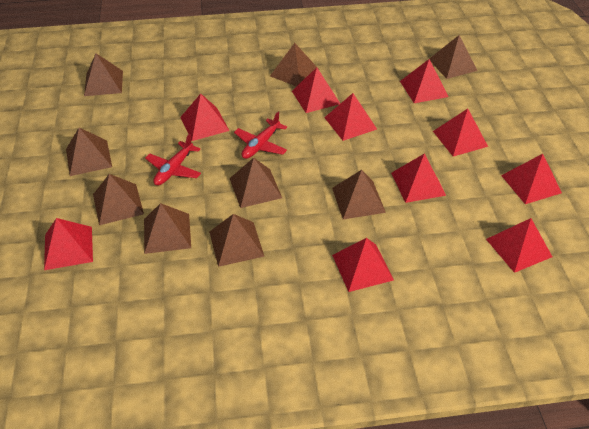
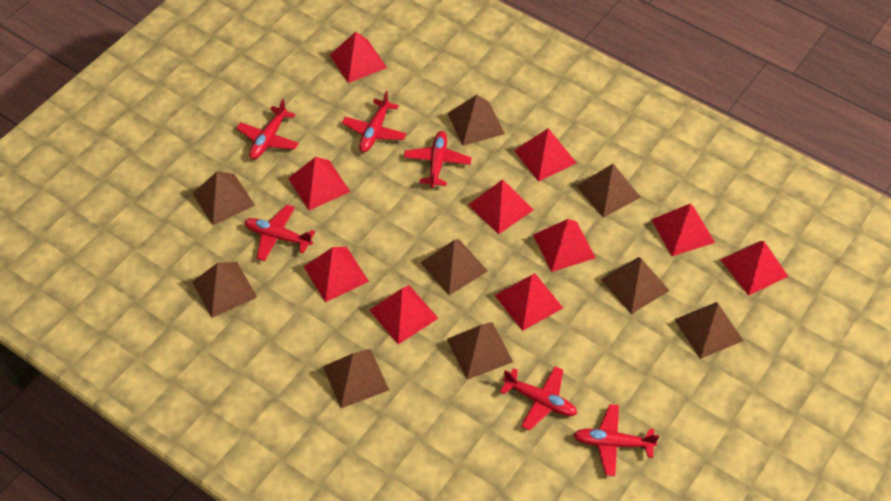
red plane: 2 -> 6

